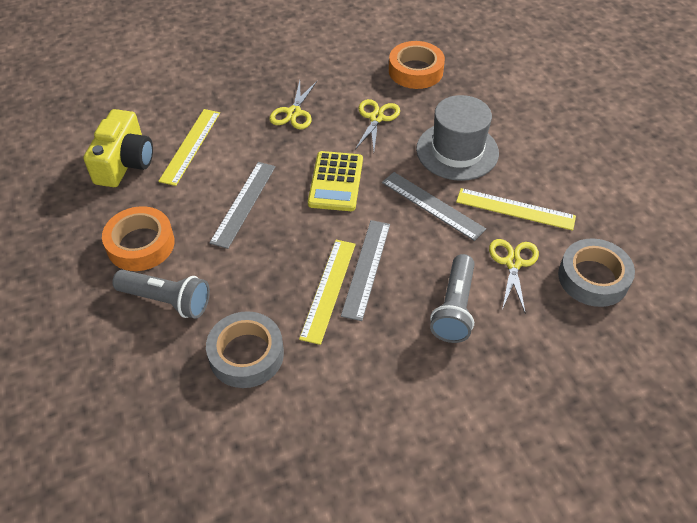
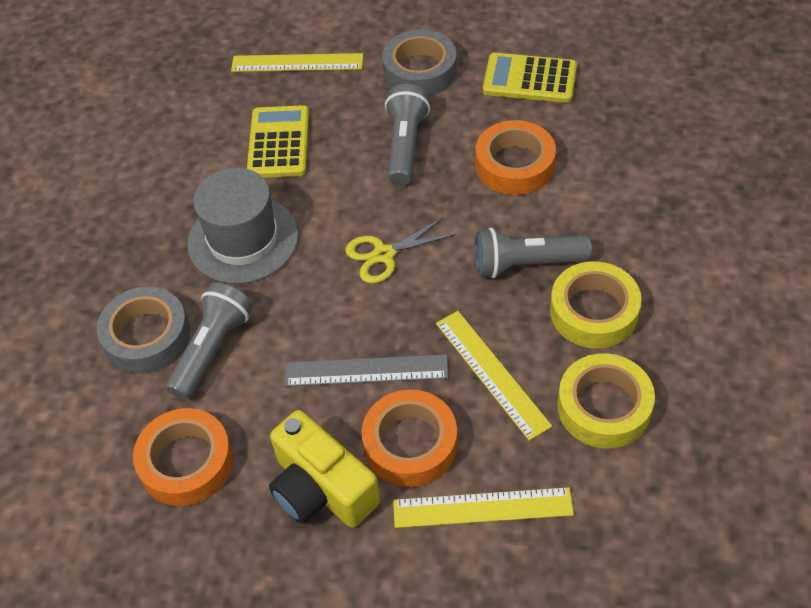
grey flashlight: 2 -> 3
grey ruler: 3 -> 1
orange tape: 2 -> 3
yellow calculator: 1 -> 2
yellow scissors: 3 -> 1
yellow tape: 0 -> 2

